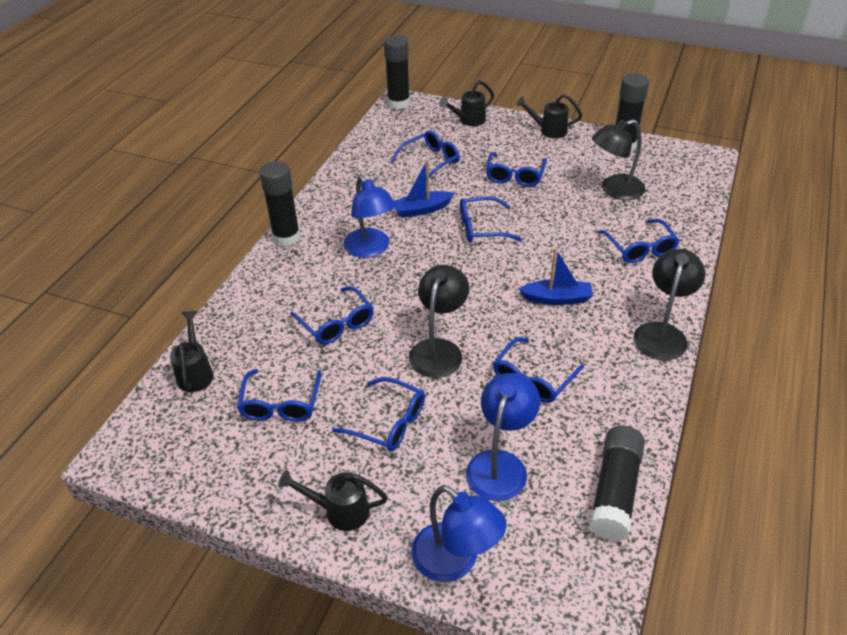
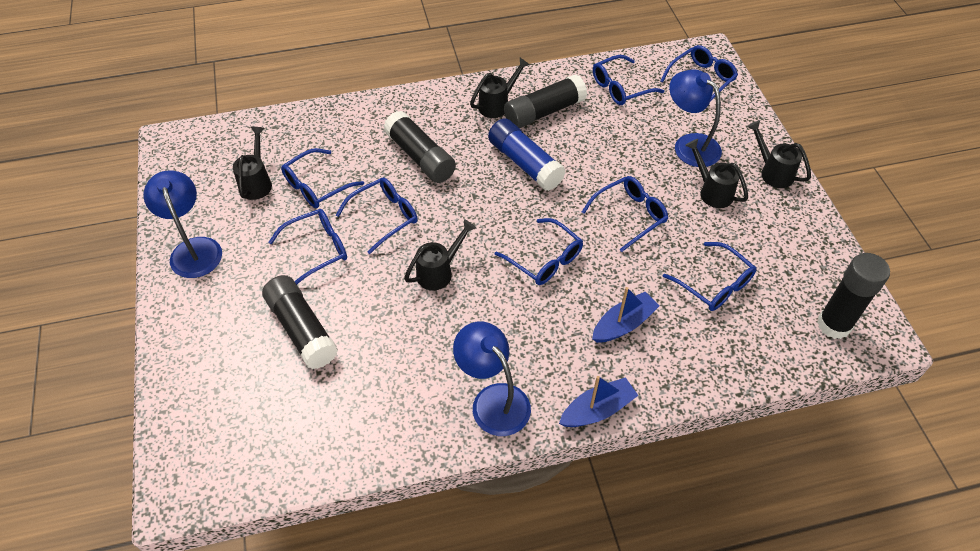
black lamp: 3 -> 0
black watering can: 4 -> 5
blue glue stick: 0 -> 1

